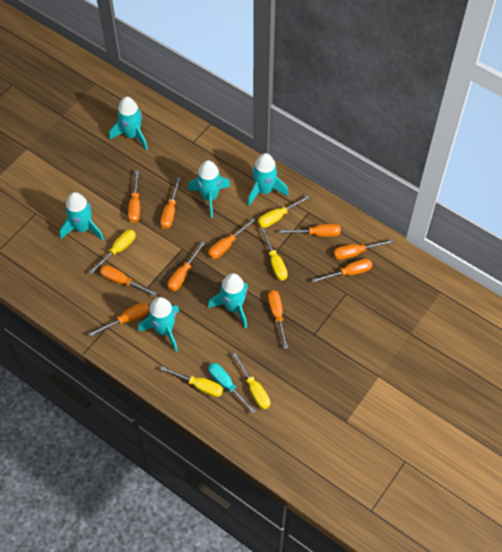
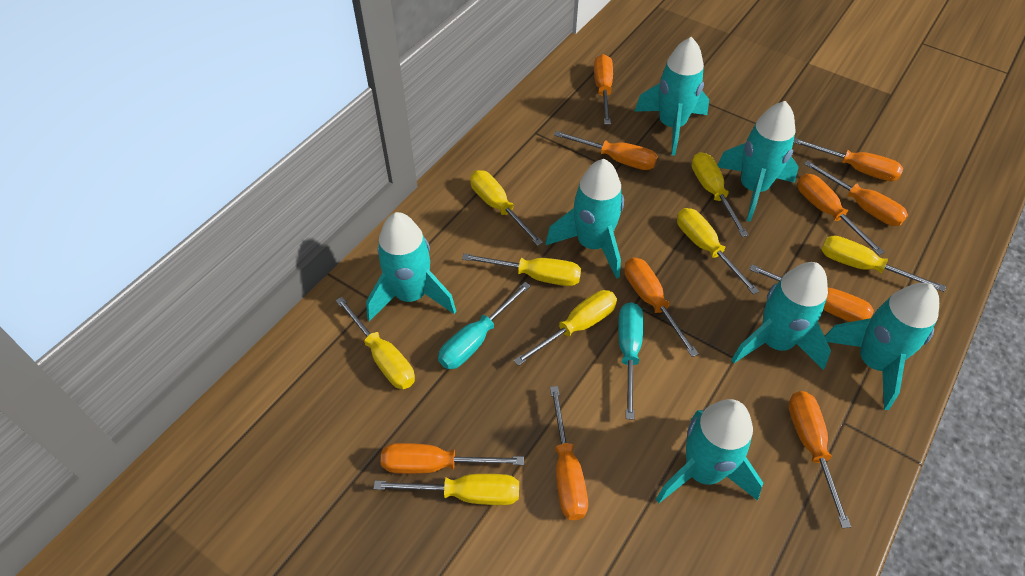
turquoise rocket: 6 -> 7
turquoise screwdriver: 1 -> 2
yellow screwdriver: 5 -> 8

